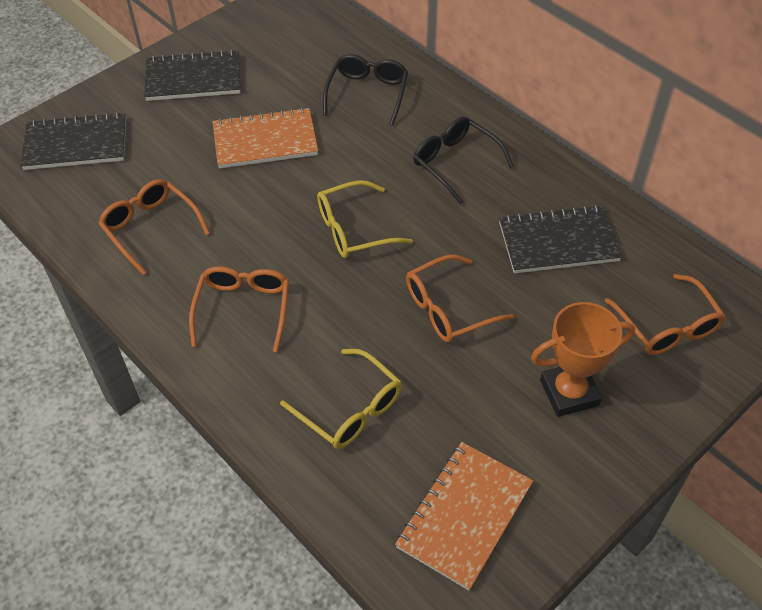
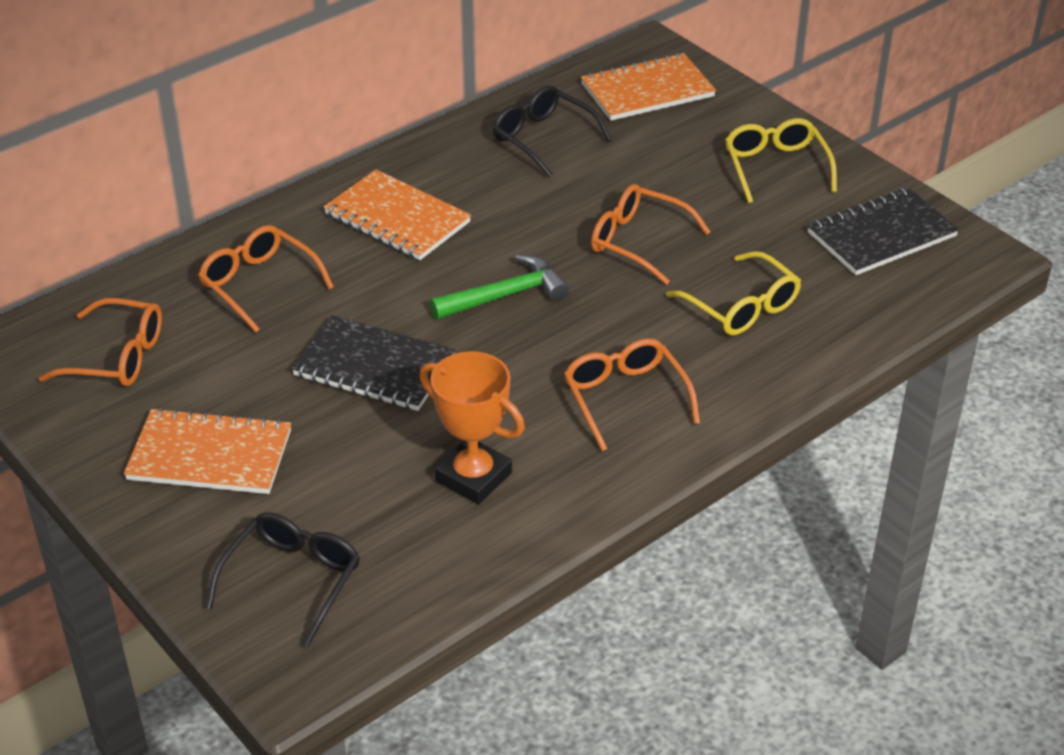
black notebook: 3 -> 2
green hammer: 0 -> 1
orange notebook: 2 -> 3

